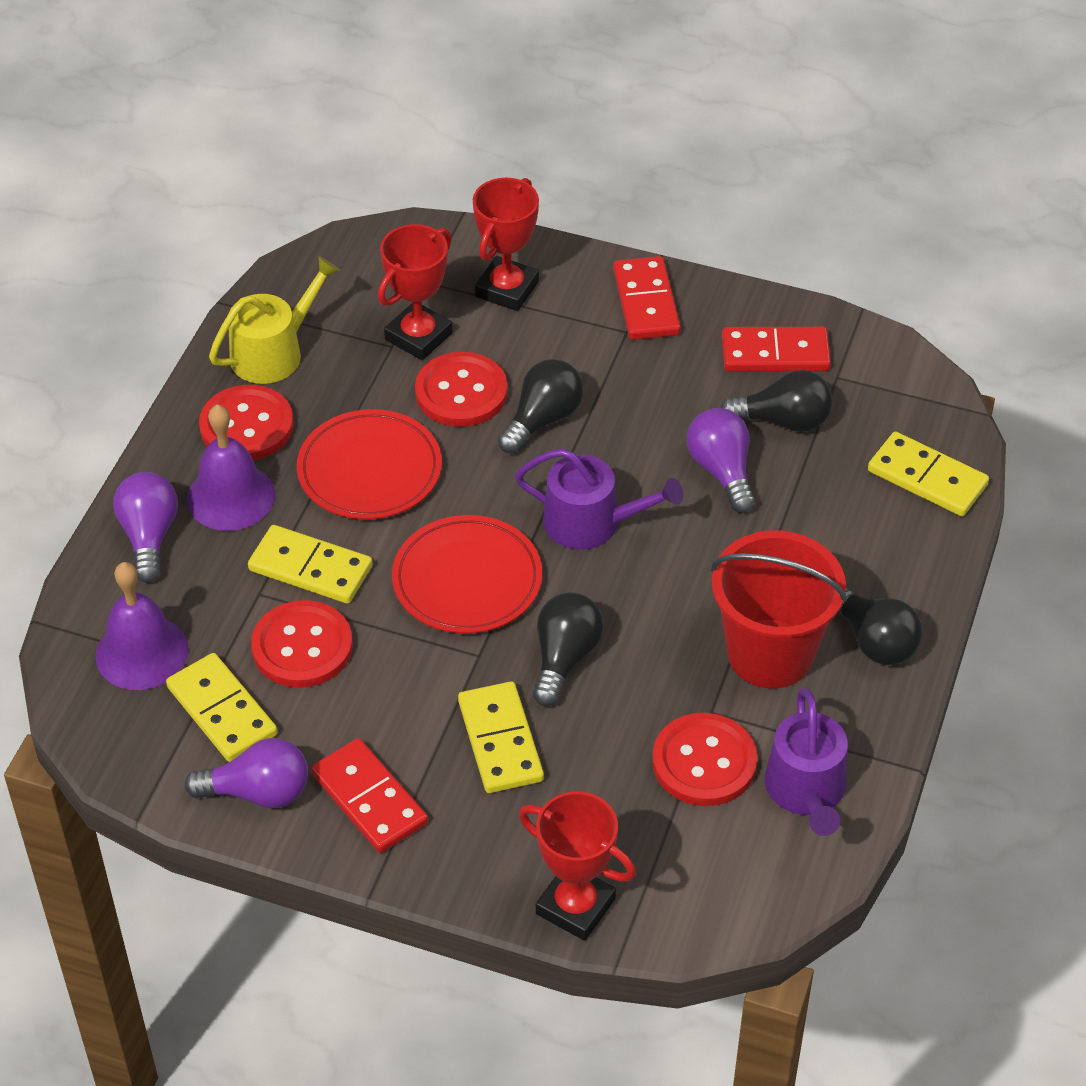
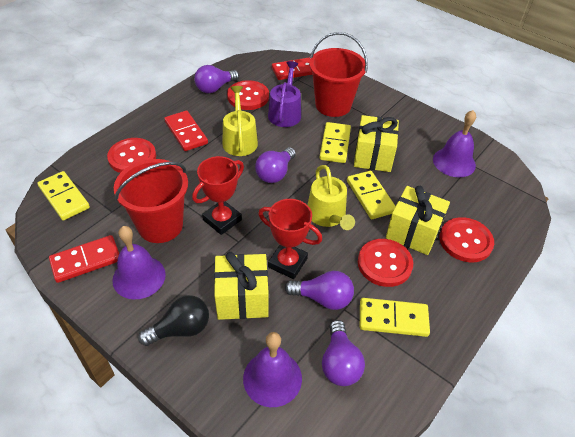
black light bulb: 4 -> 1
purple bell: 2 -> 3
purple light bulb: 3 -> 4
purple watering can: 2 -> 1
red bucket: 1 -> 2
red plate: 2 -> 0
red trophy: 3 -> 2
yellow gift: 0 -> 3
yellow watering can: 1 -> 2

